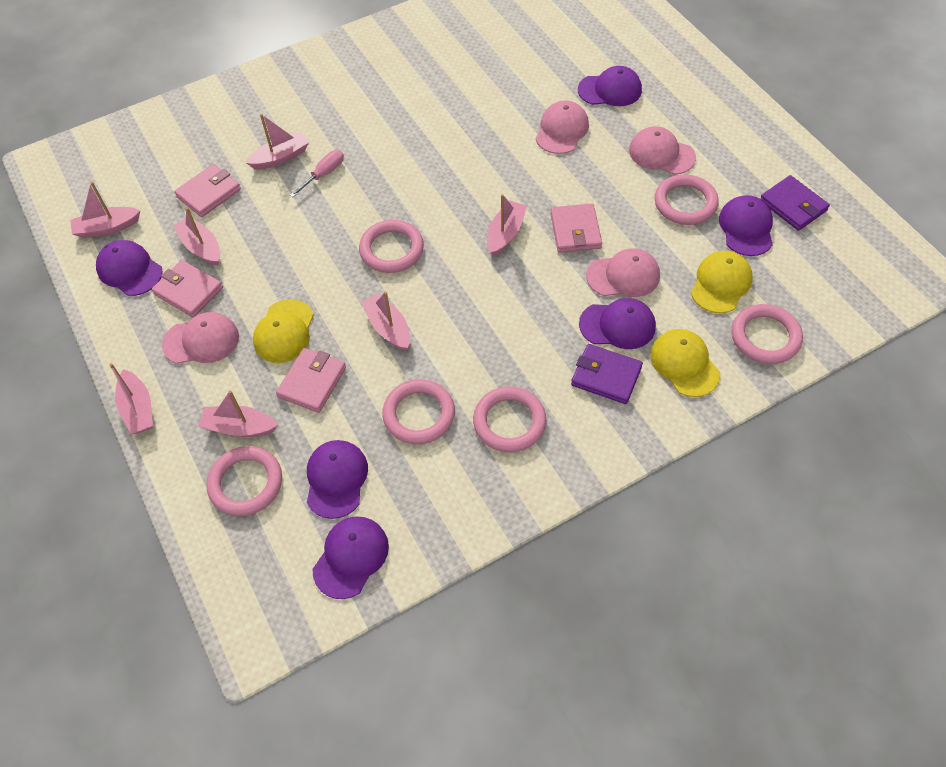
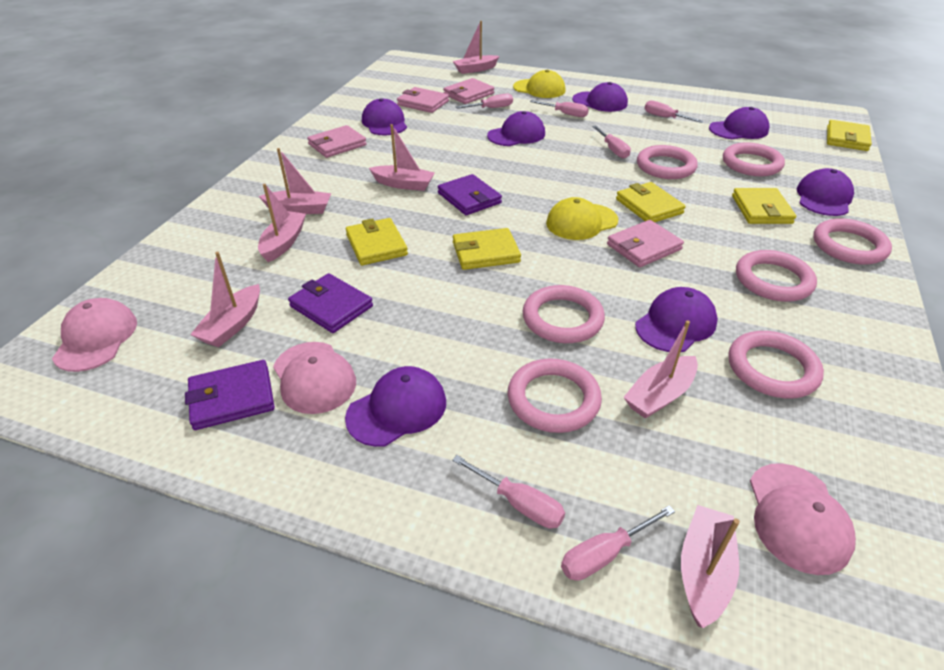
pink cap: 4 -> 3
pink ring: 6 -> 7
pink screwdriver: 1 -> 6
purple cap: 6 -> 7
purple wallet: 2 -> 3
yellow cap: 3 -> 2
yellow wallet: 0 -> 5

